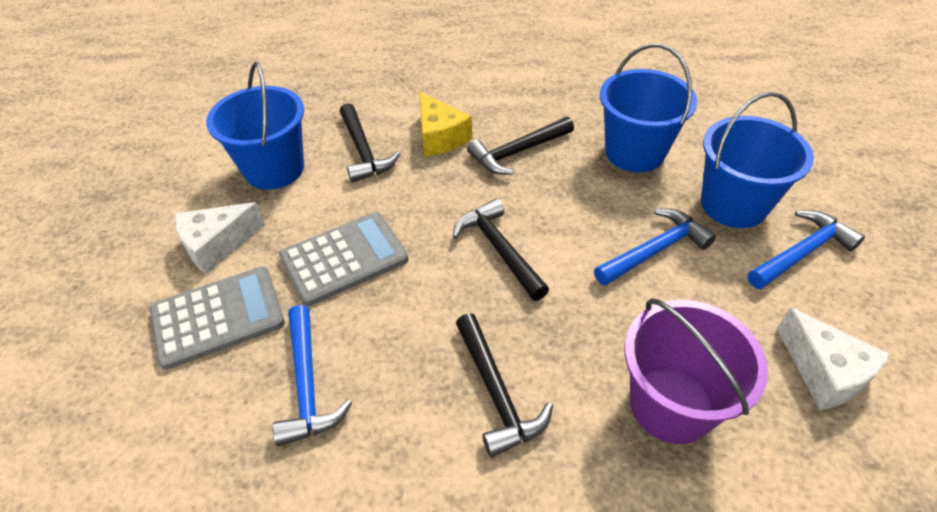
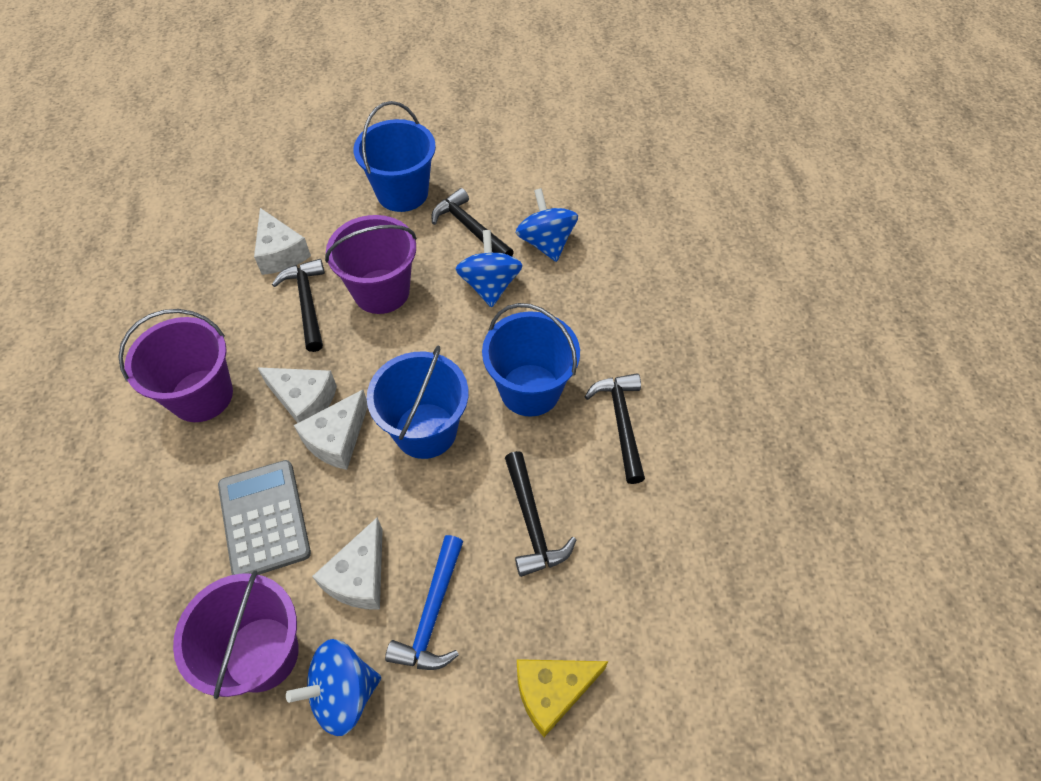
blue hammer: 3 -> 1
blue spinning top: 0 -> 3
grey calculator: 2 -> 1
purple bucket: 1 -> 3
white cheese: 2 -> 4

